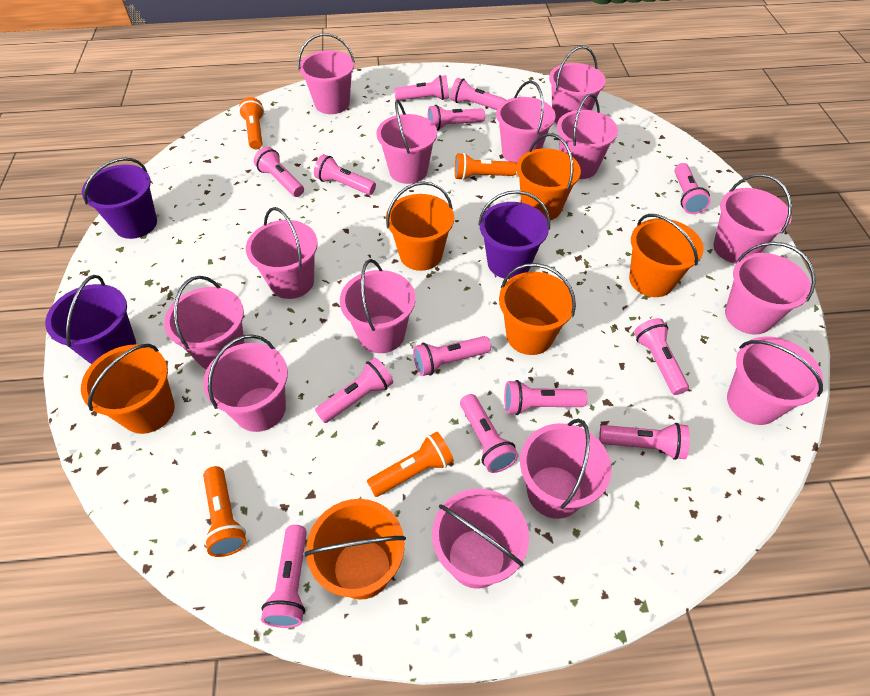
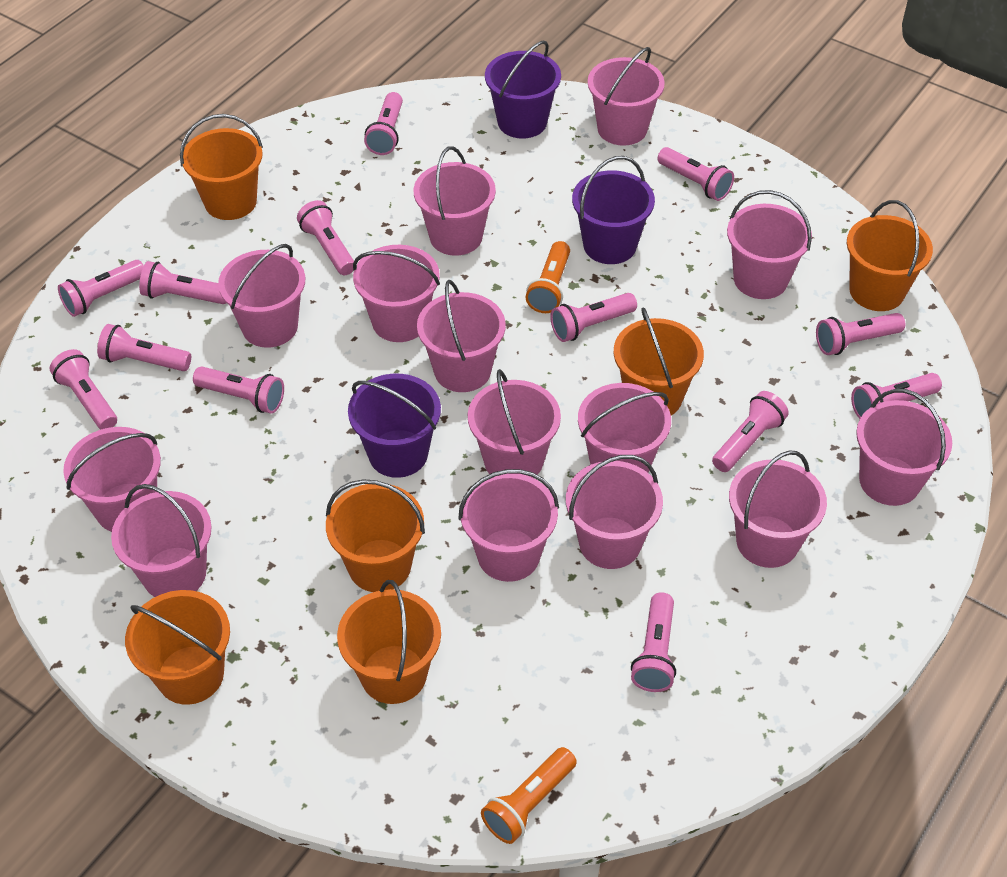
orange flashlight: 4 -> 2

